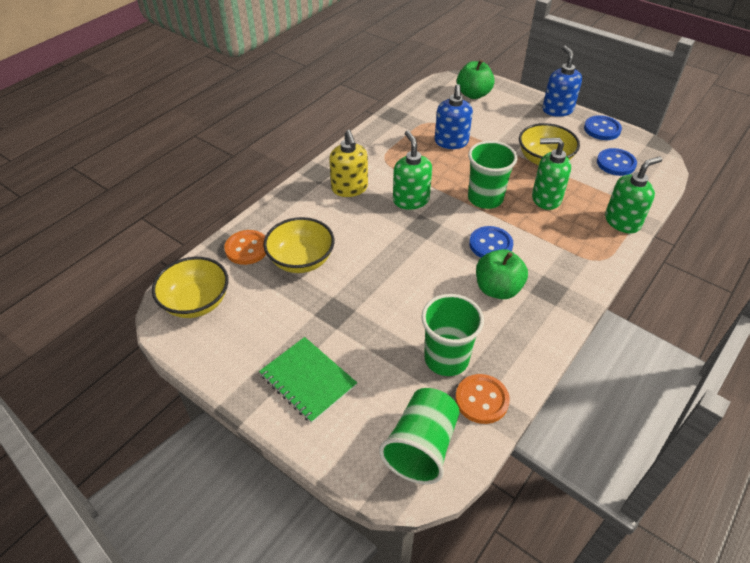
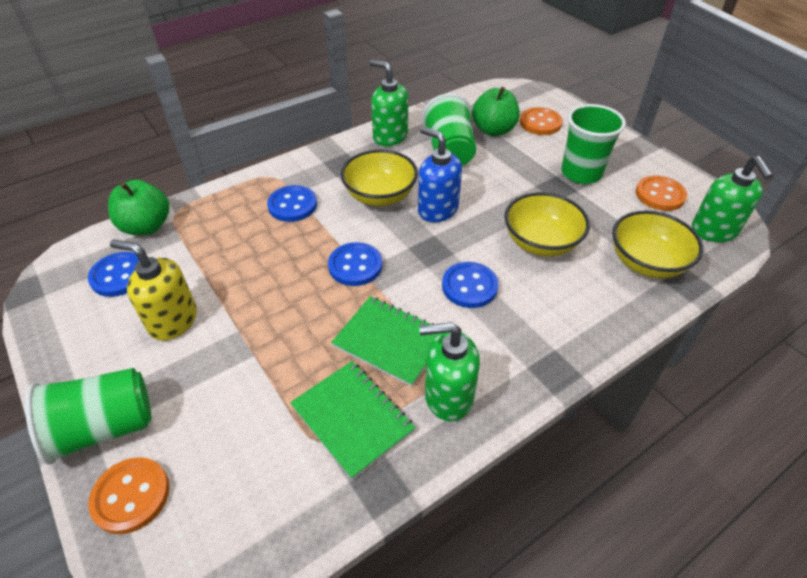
blue button: 3 -> 4
blue soap dispenser: 2 -> 1
green notebook: 1 -> 2
orange button: 2 -> 3

